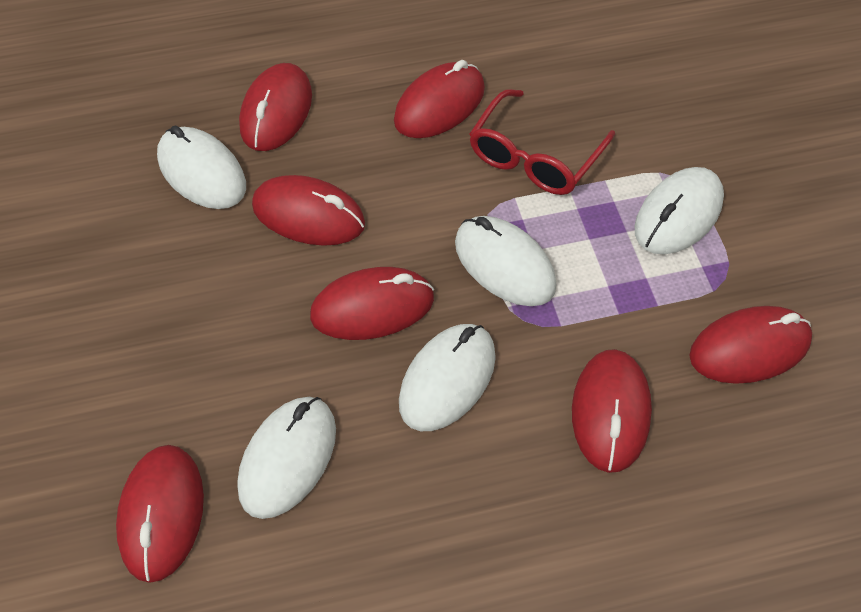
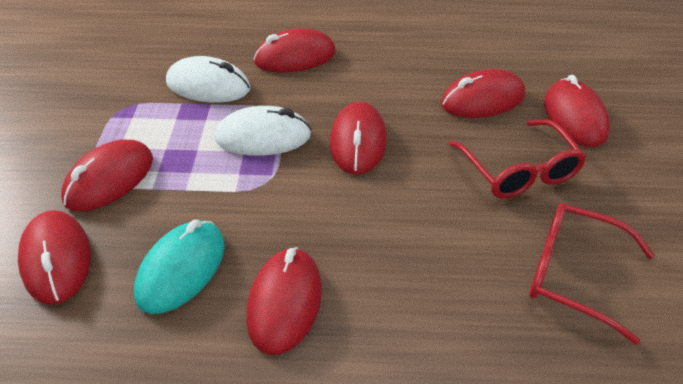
red glasses: 1 -> 2
turquoise mouse: 0 -> 1
white mouse: 5 -> 2

